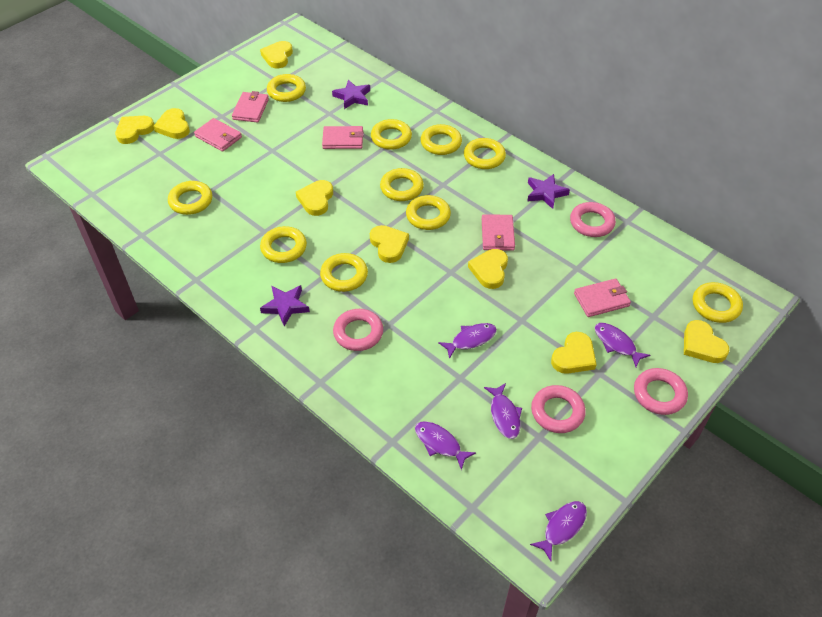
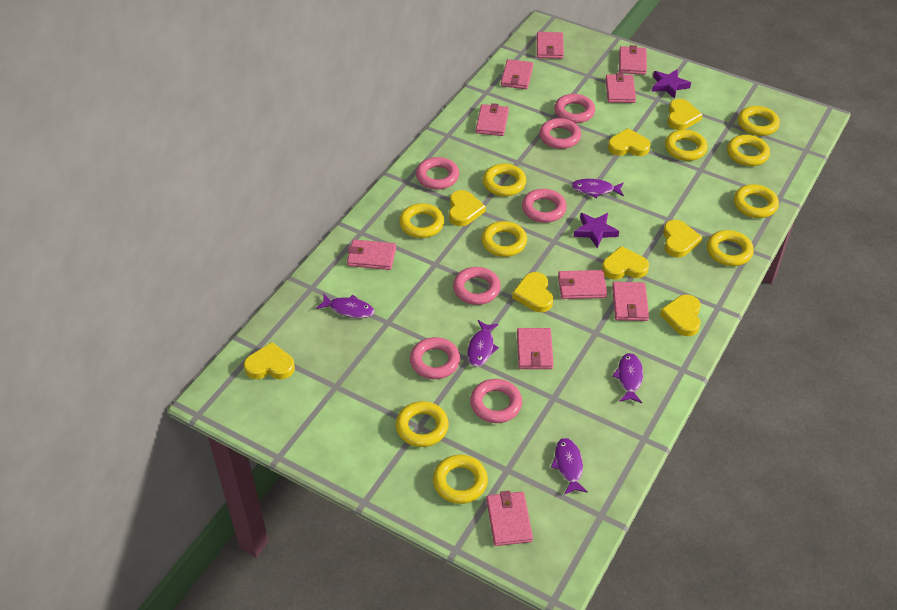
pink ring: 4 -> 7
pink wallet: 5 -> 10
purple star: 3 -> 2

